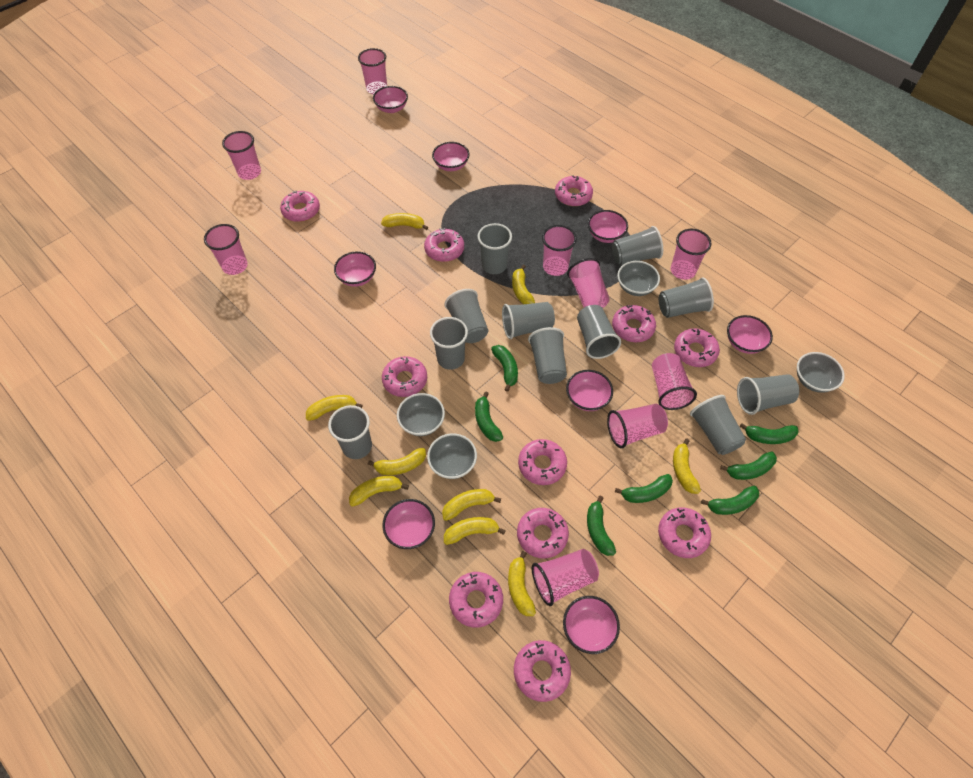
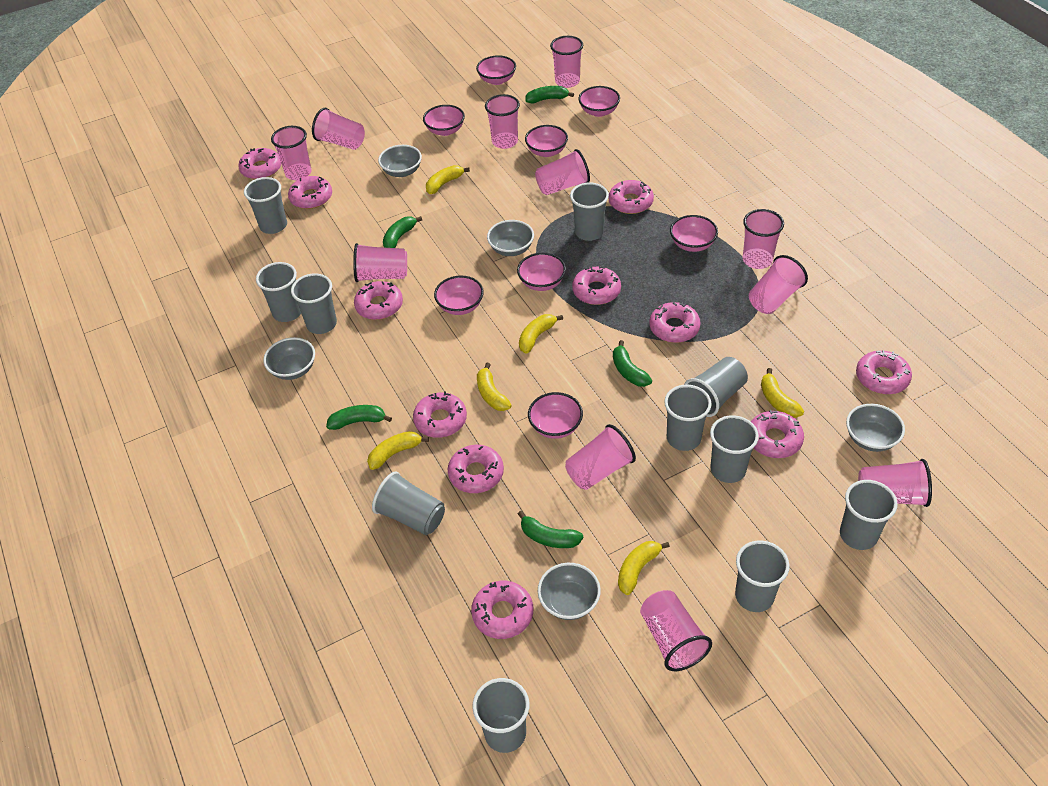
green banana: 7 -> 5
grey bowl: 4 -> 5
pink cup: 9 -> 11
yellow banana: 9 -> 6

